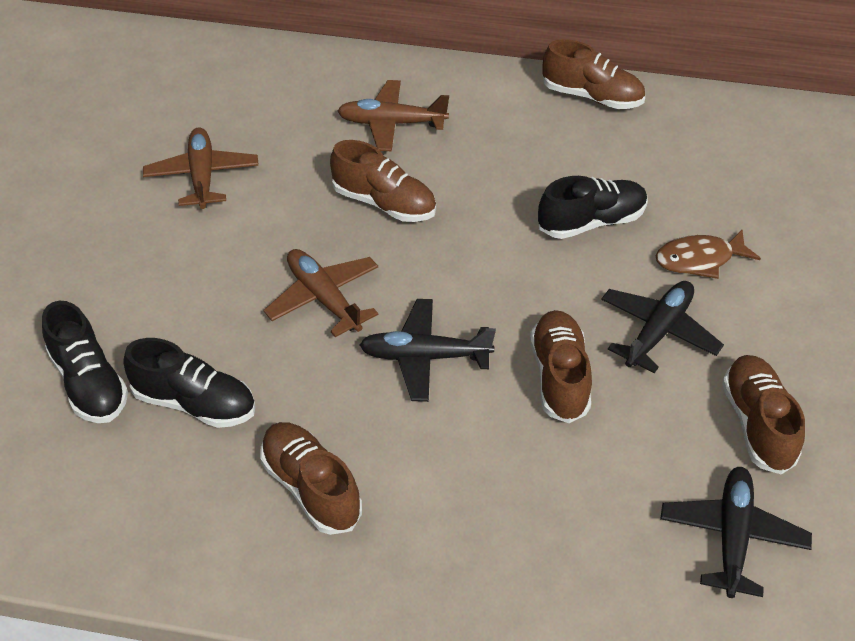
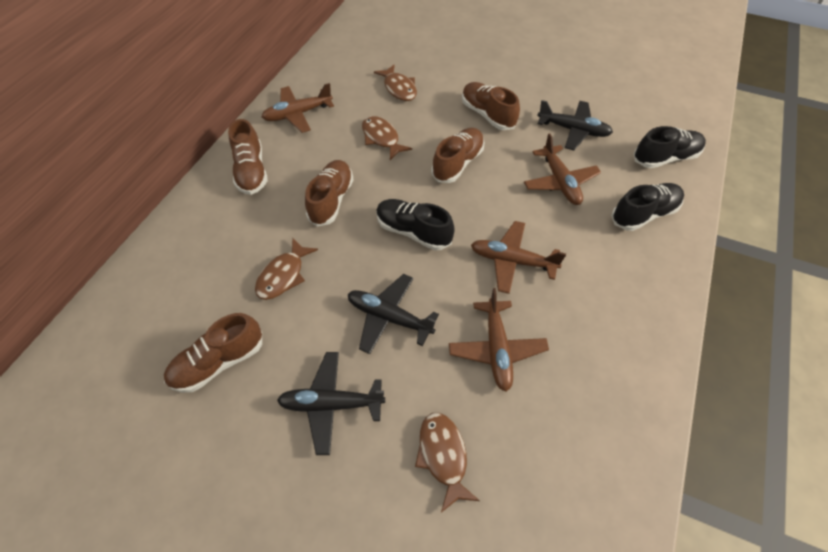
brown fish: 1 -> 4
brown plane: 3 -> 4

